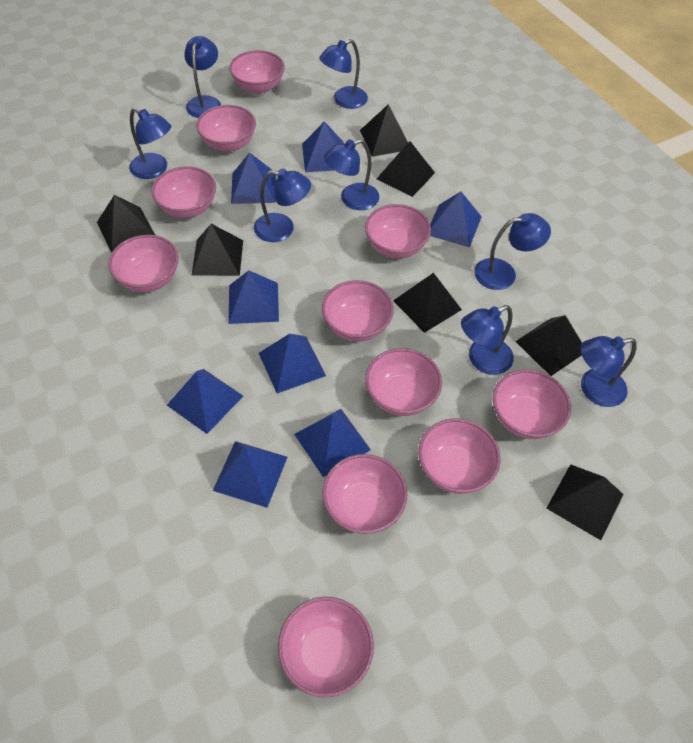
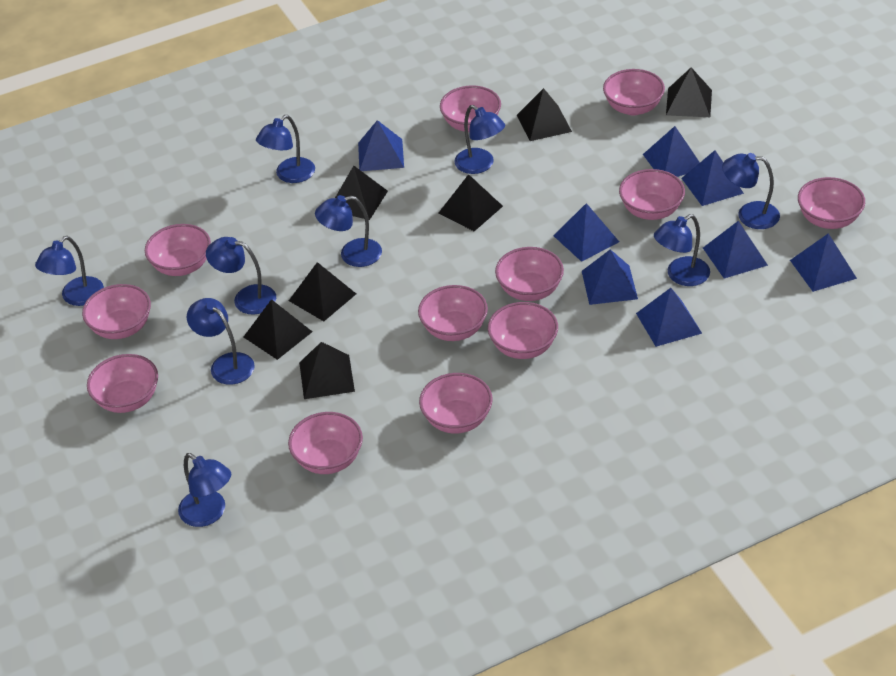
blue lamp: 8 -> 9
pink bowl: 11 -> 12

